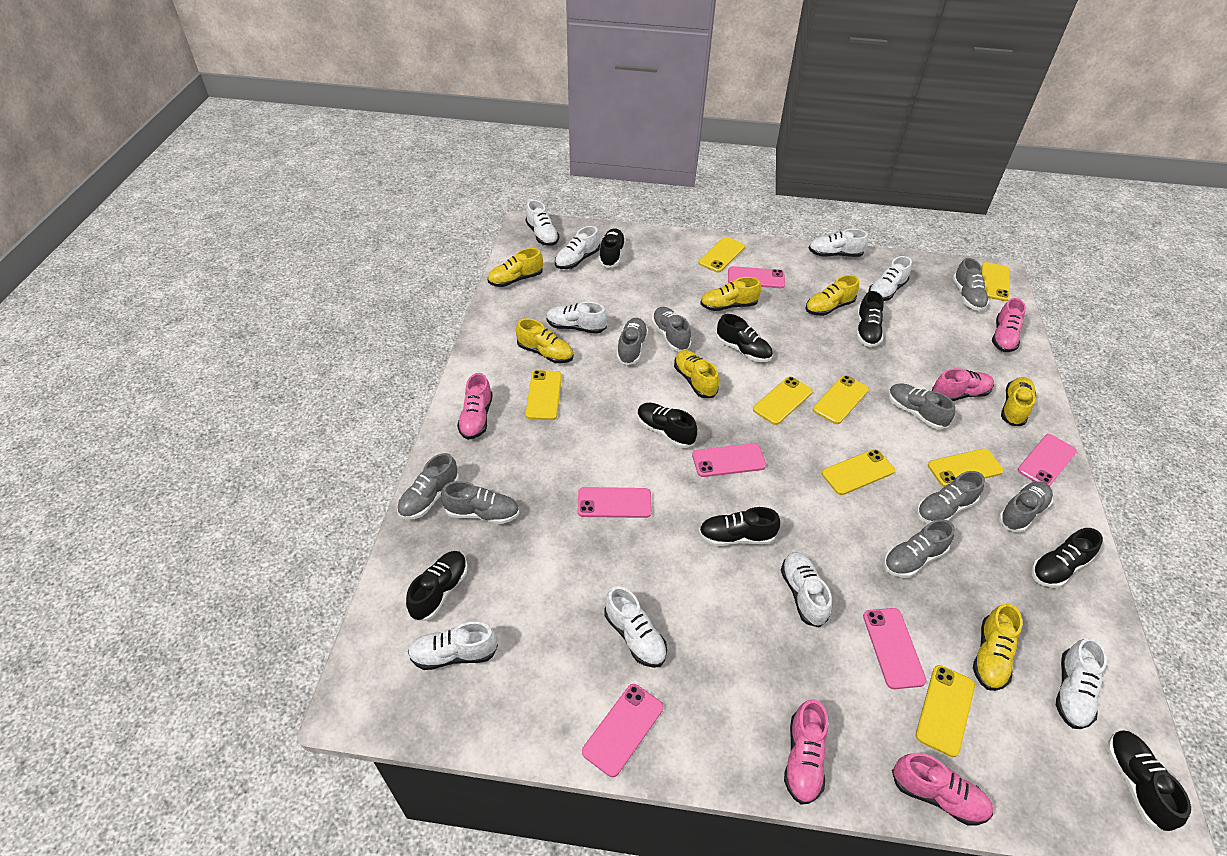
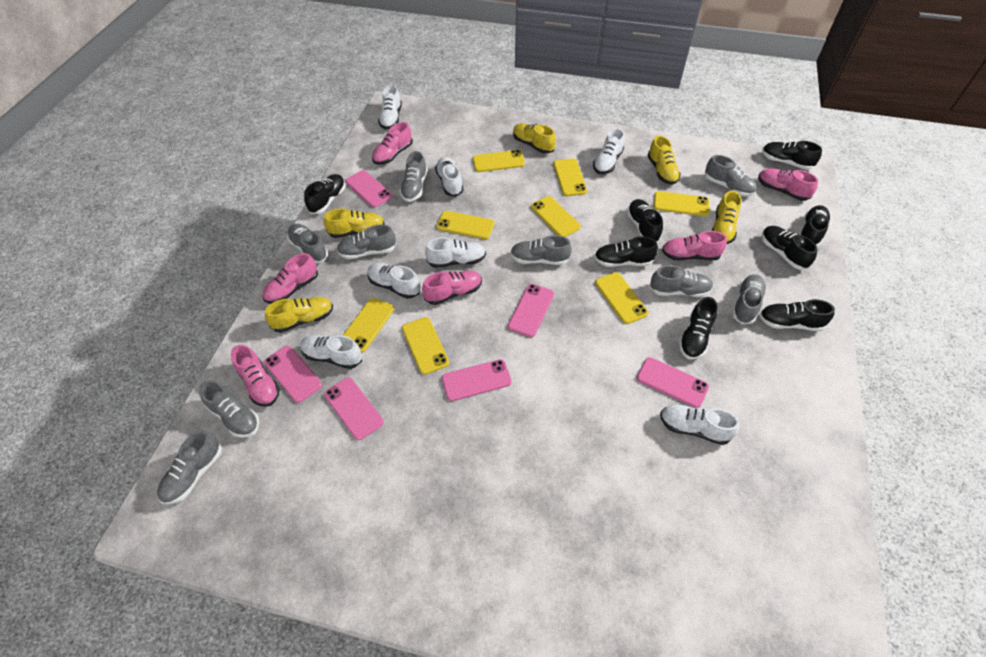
pink shoe: 5 -> 6
white shoe: 9 -> 7
yellow shoe: 7 -> 5

